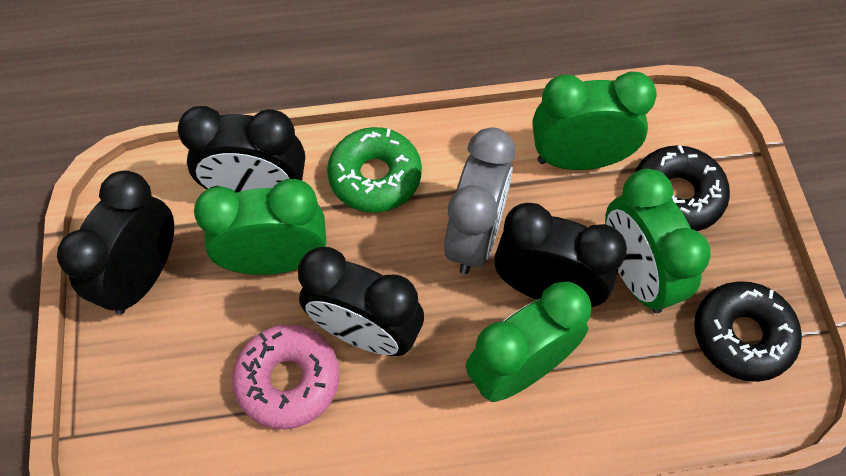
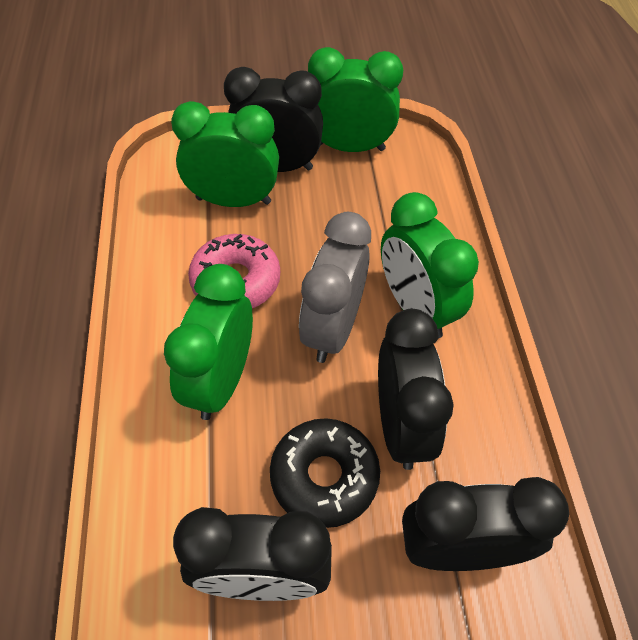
black donut: 2 -> 1
green donut: 1 -> 0

